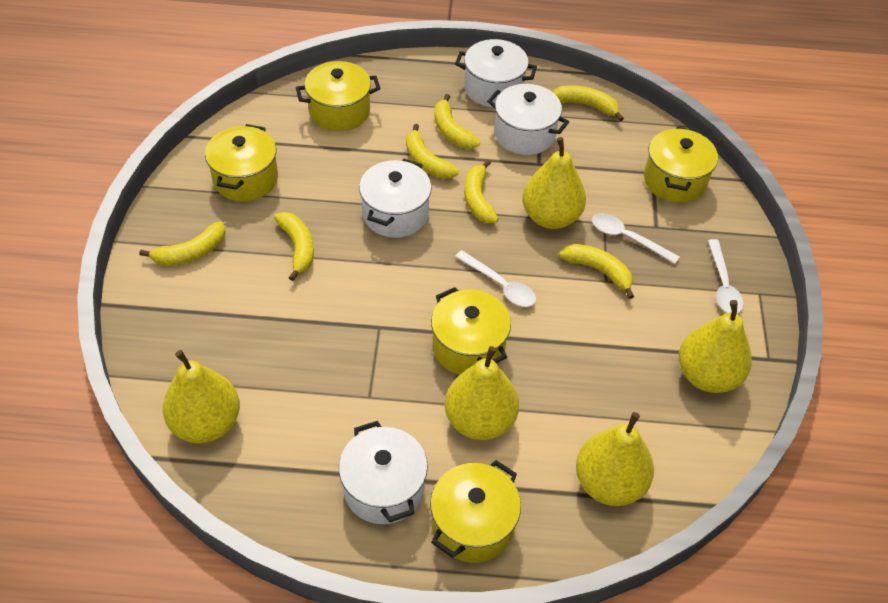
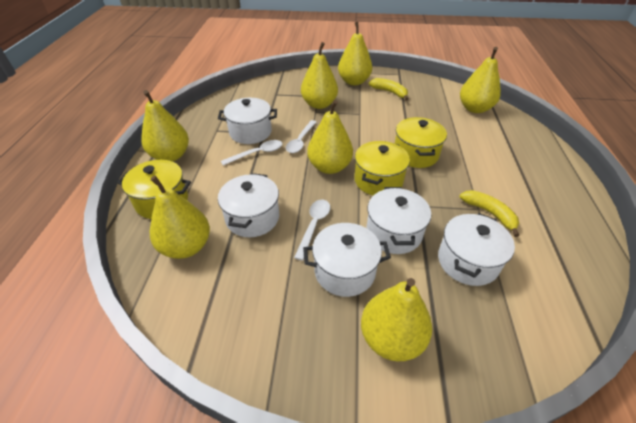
white pot: 4 -> 5
yellow banana: 7 -> 2
yellow pear: 5 -> 7
yellow pot: 5 -> 3

